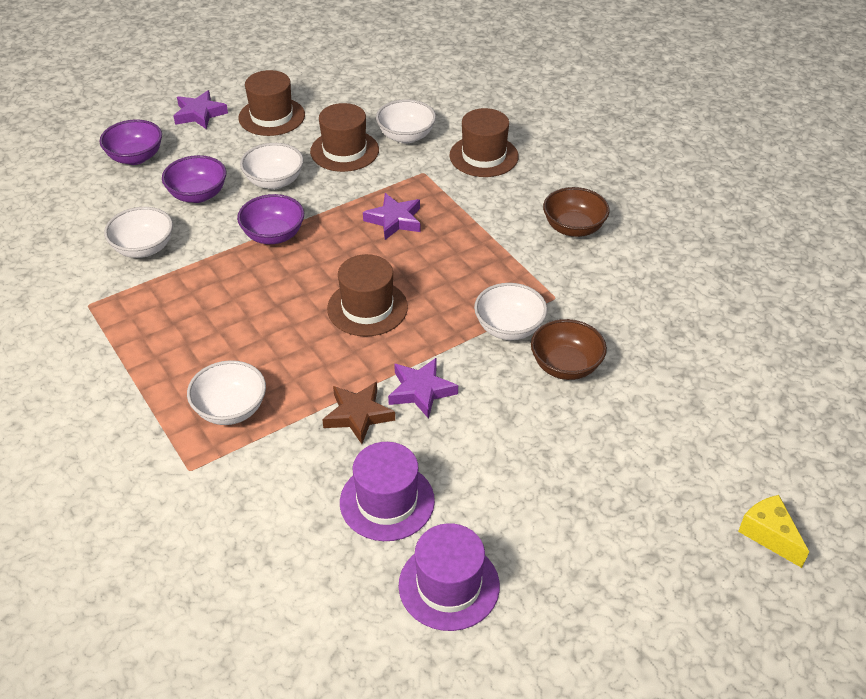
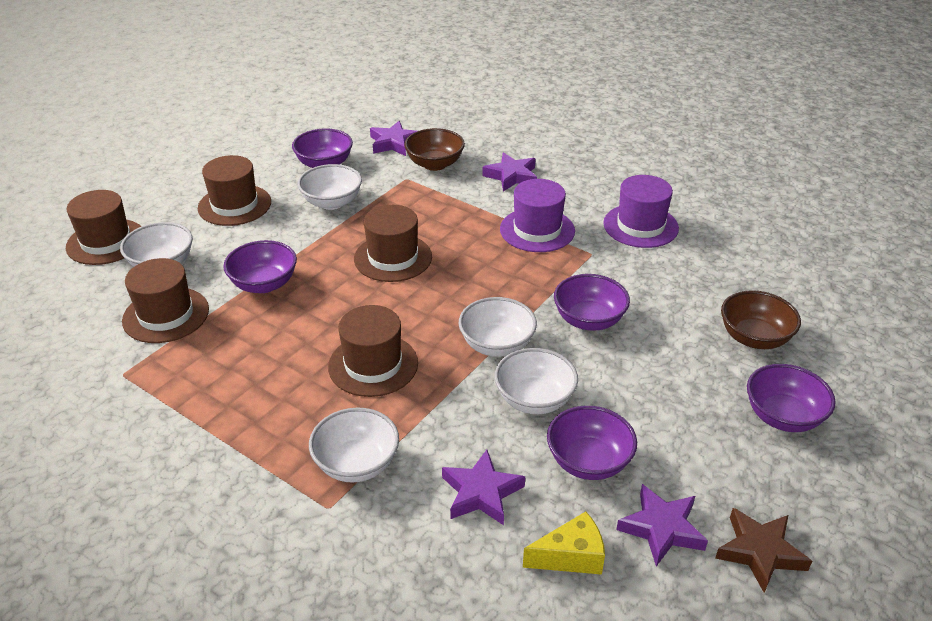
brown hat: 4 -> 5
purple bowl: 3 -> 5
purple star: 3 -> 4

